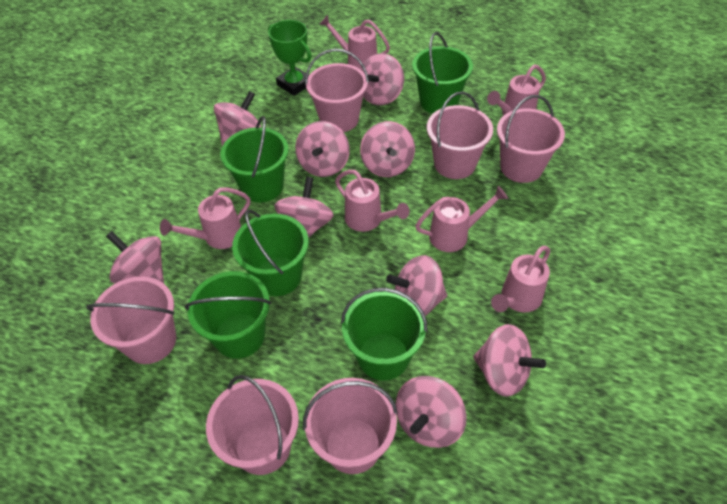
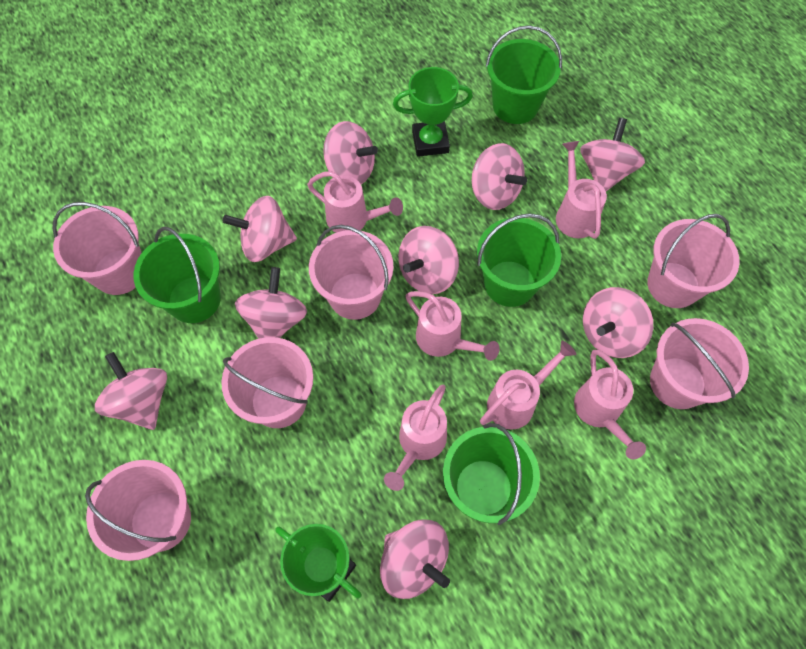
green bucket: 5 -> 4
green trophy: 1 -> 2

